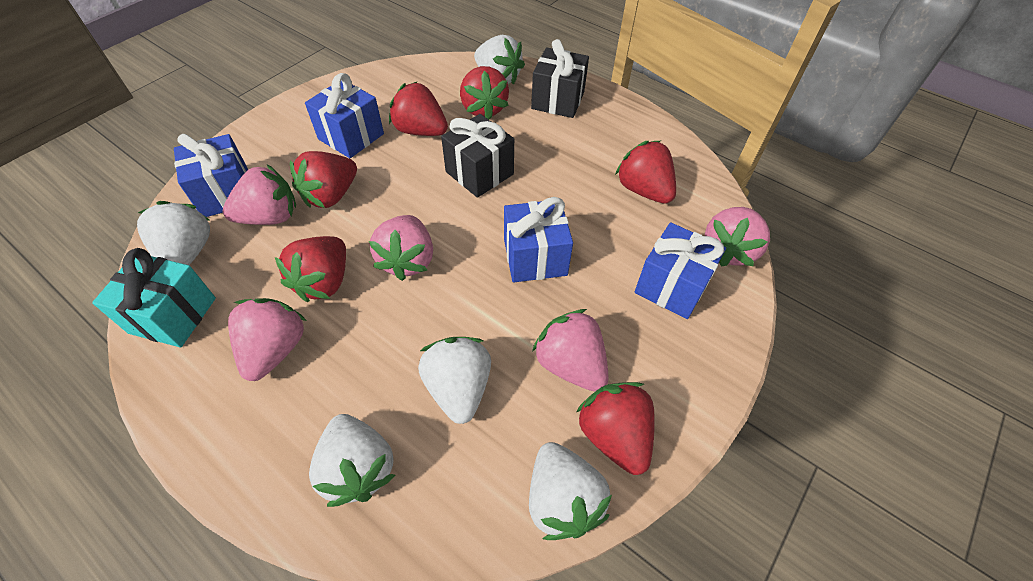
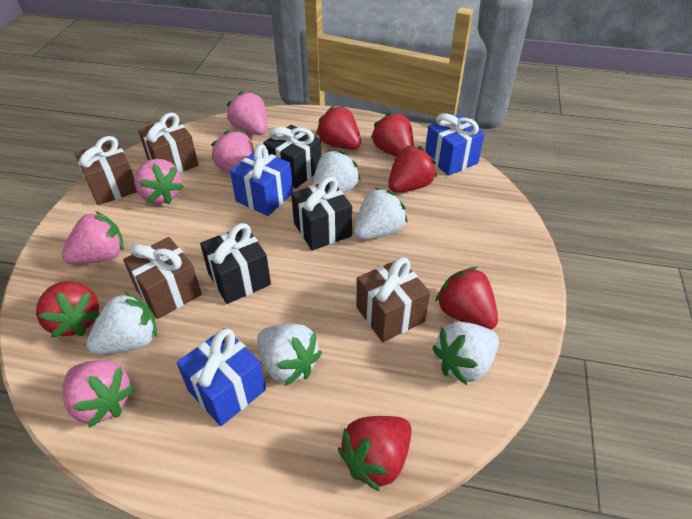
black gift: 2 -> 3
blue gift: 4 -> 3
brown gift: 0 -> 4
turquoise gift: 1 -> 0

